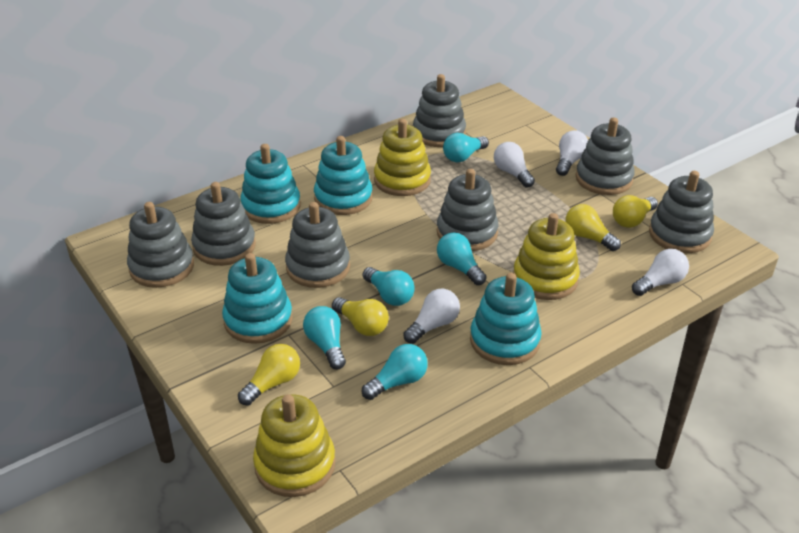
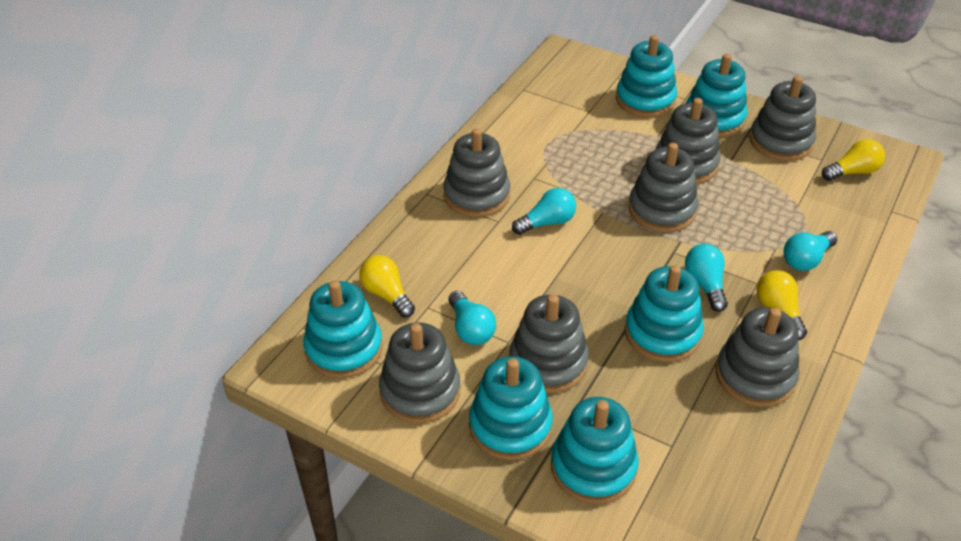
turquoise light bulb: 5 -> 4
turquoise stacking toy: 4 -> 6
white light bulb: 4 -> 0
yellow light bulb: 4 -> 3
yellow stacking toy: 3 -> 0

